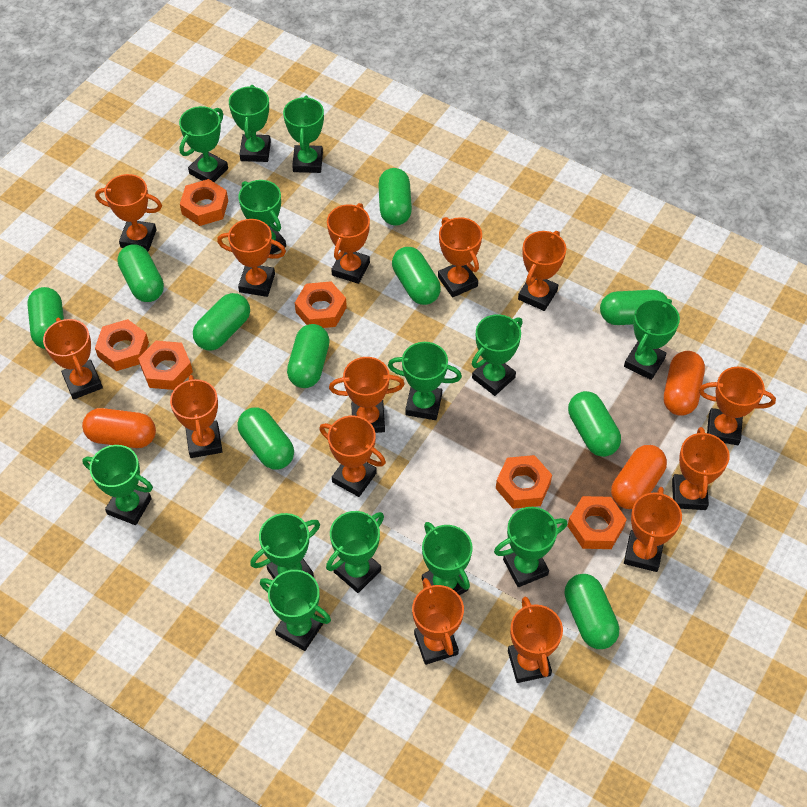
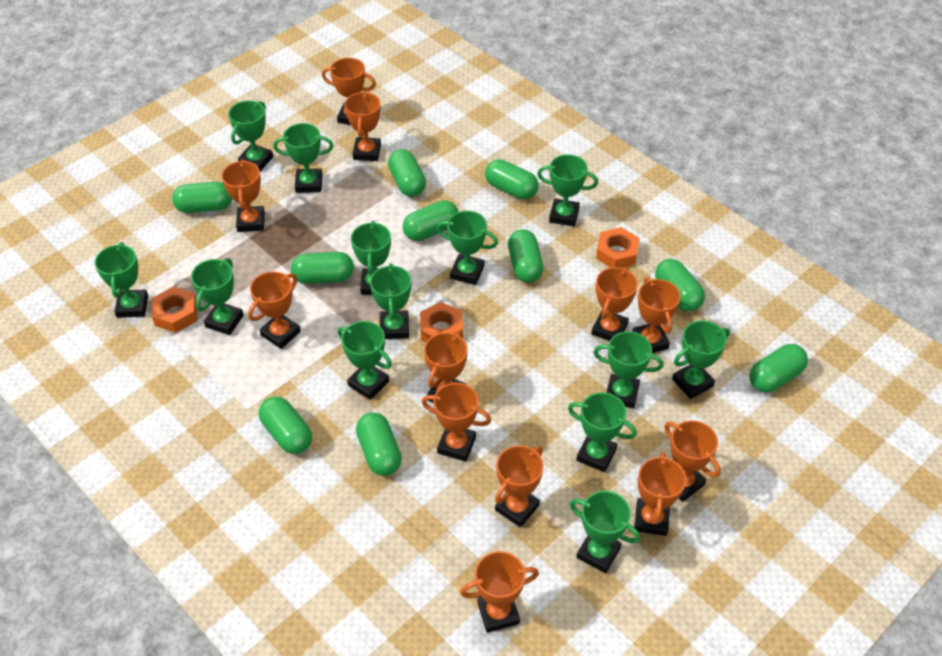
orange capsule: 3 -> 0
orange nut: 6 -> 3
orange trophy: 14 -> 12

